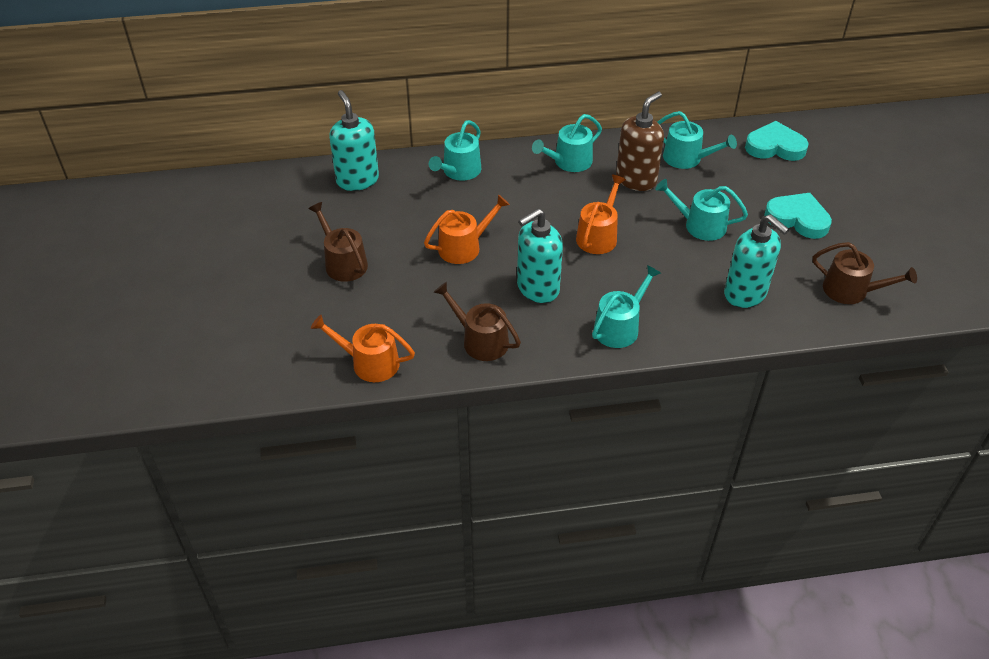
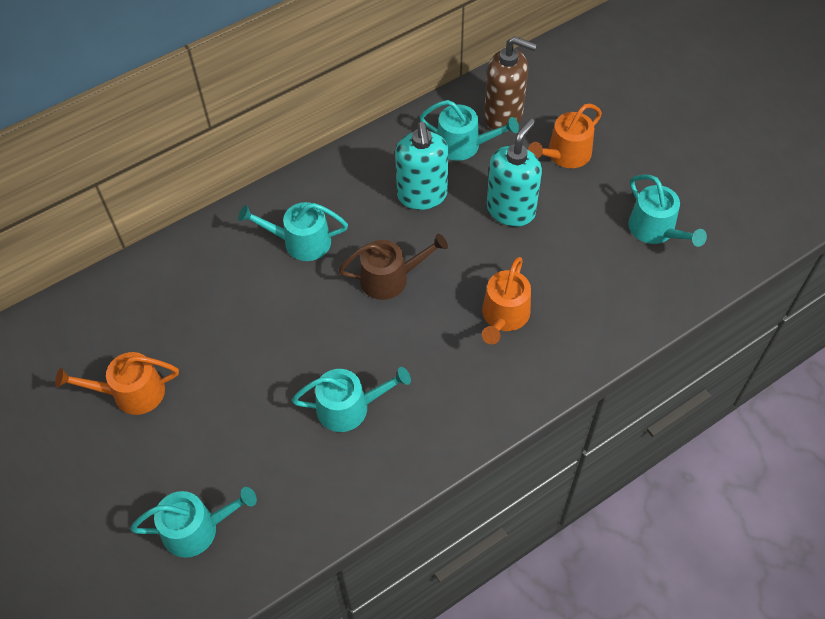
brown watering can: 3 -> 1
turquoise heart: 2 -> 0
turquoise soap dispenser: 3 -> 2

